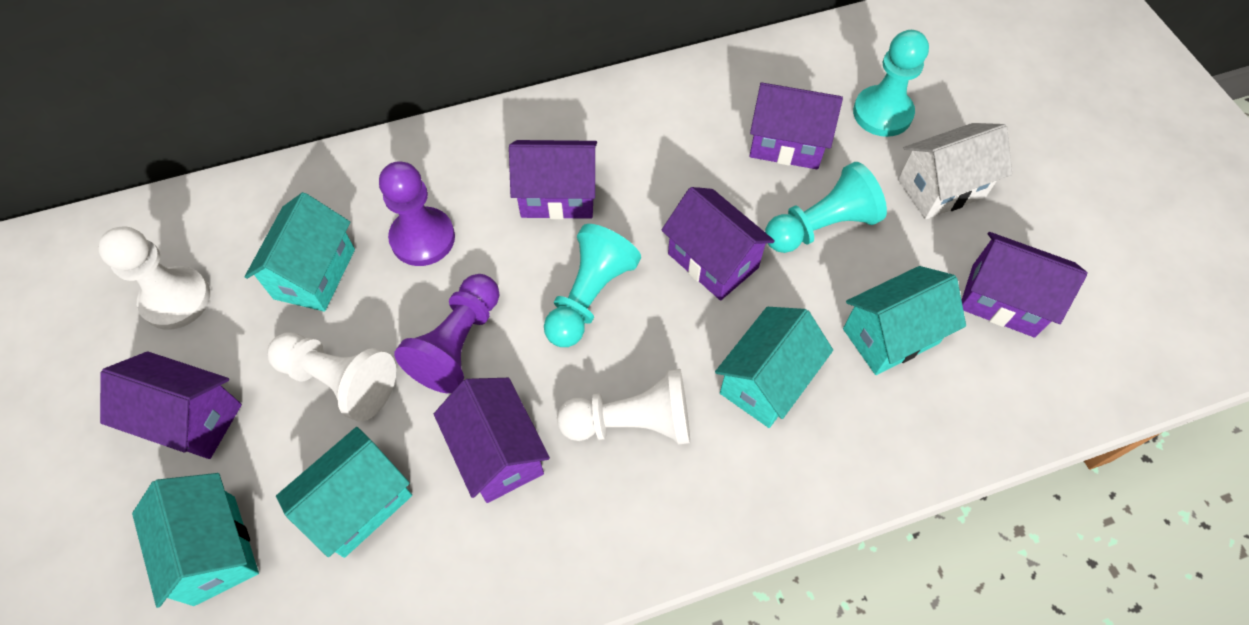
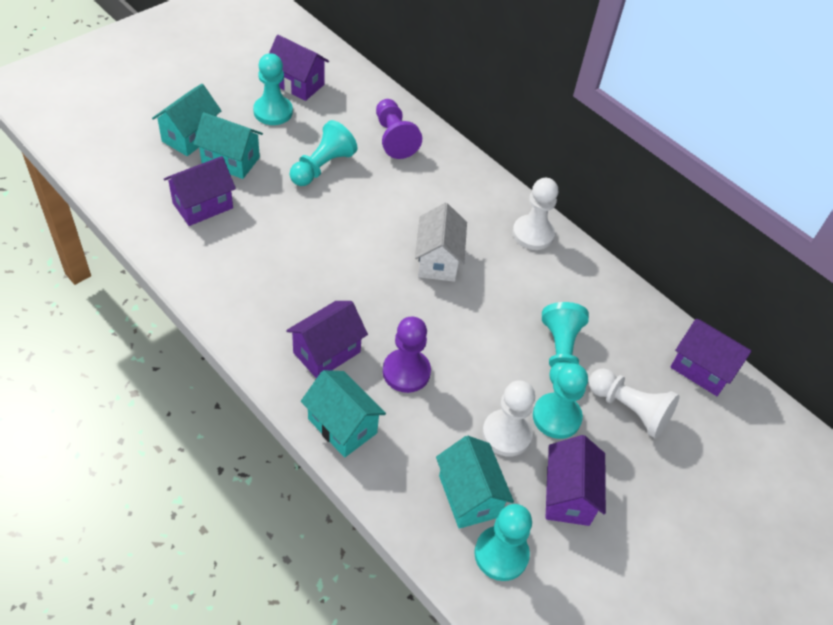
purple house: 6 -> 5
turquoise house: 5 -> 4
turquoise pawn: 3 -> 5

